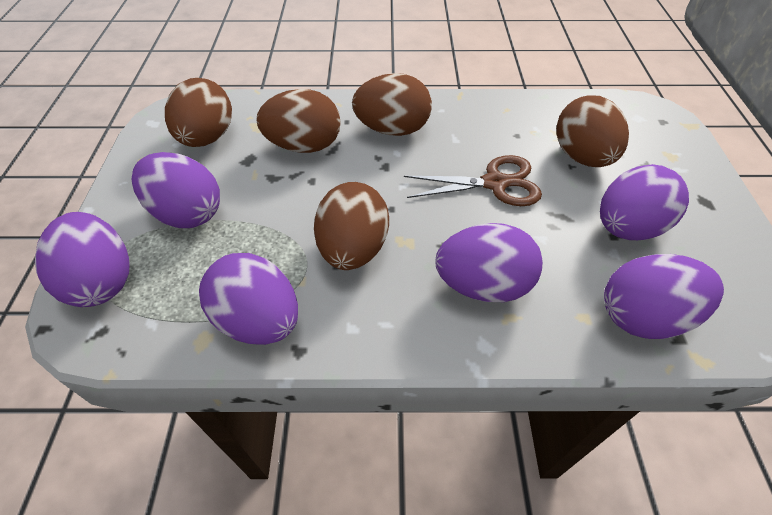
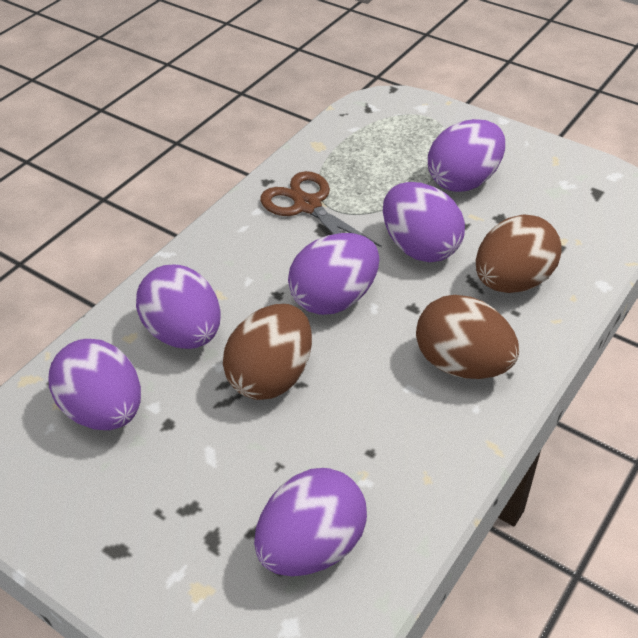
brown egg: 5 -> 3

